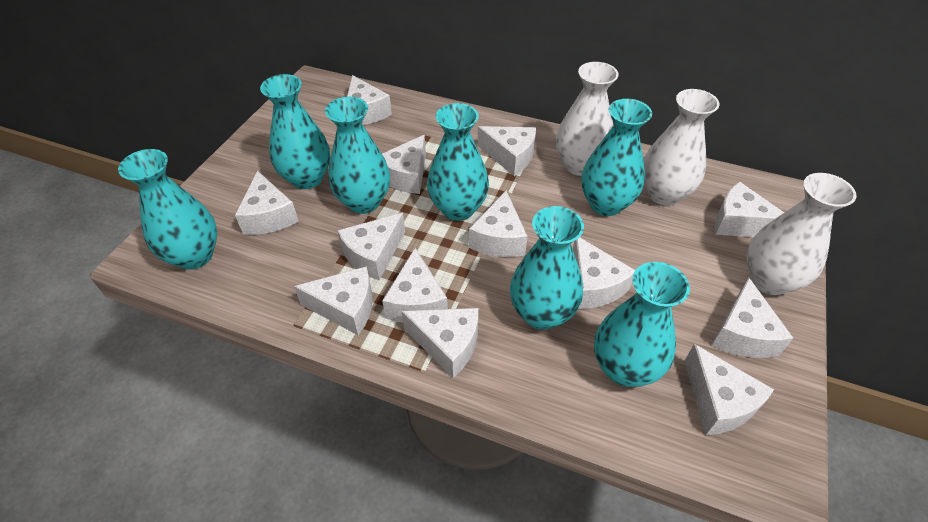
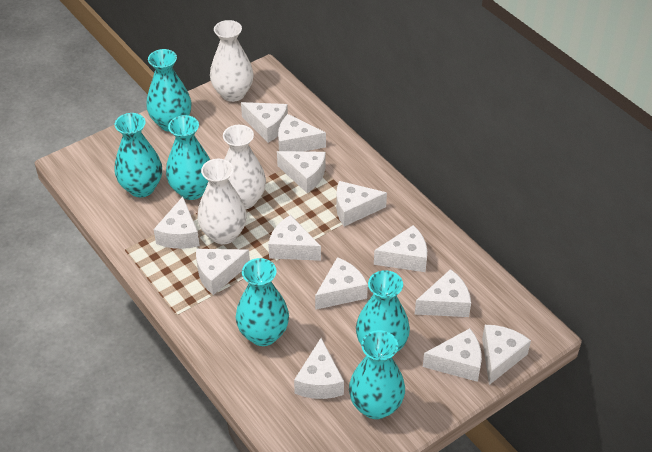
turquoise vase: 7 -> 6

